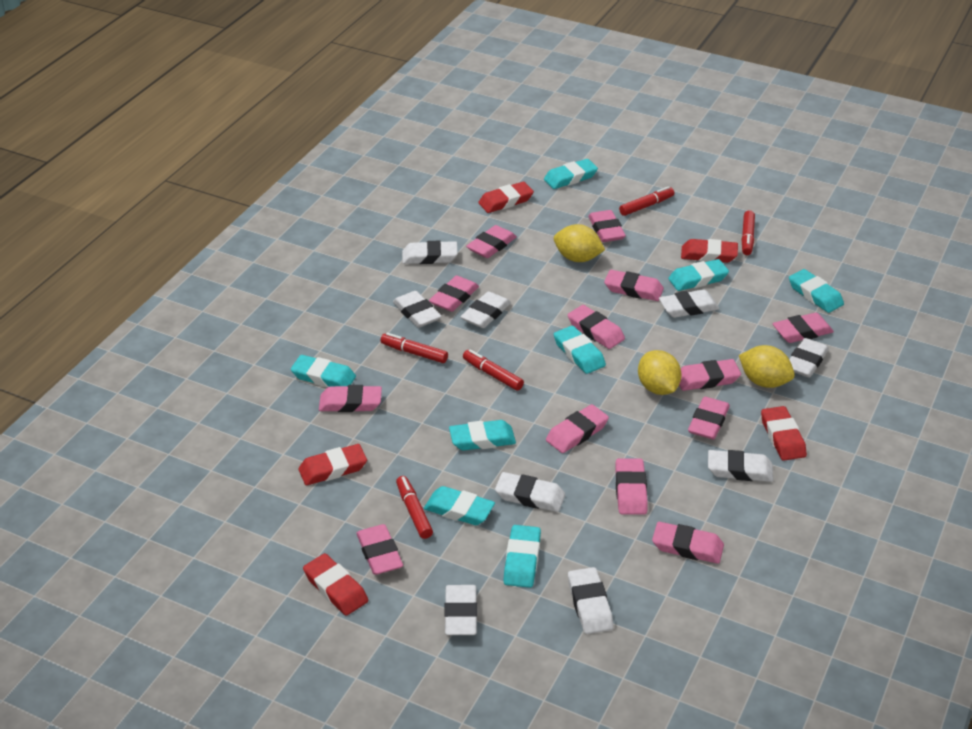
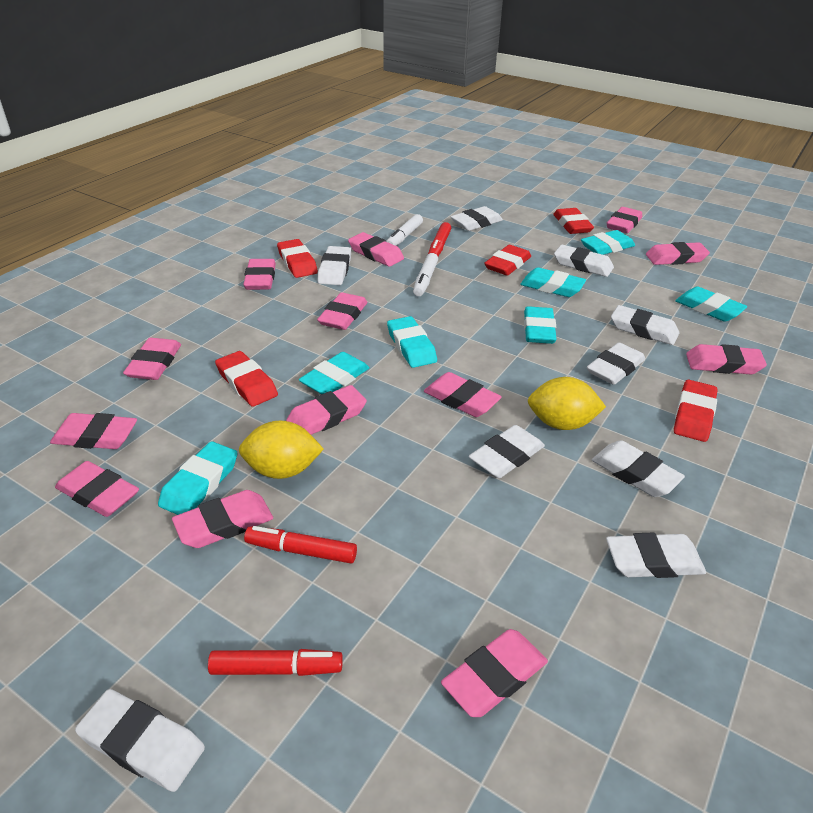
red marker: 5 -> 3
turquoise eraser: 8 -> 7
white marker: 0 -> 2
yellow lemon: 3 -> 2

